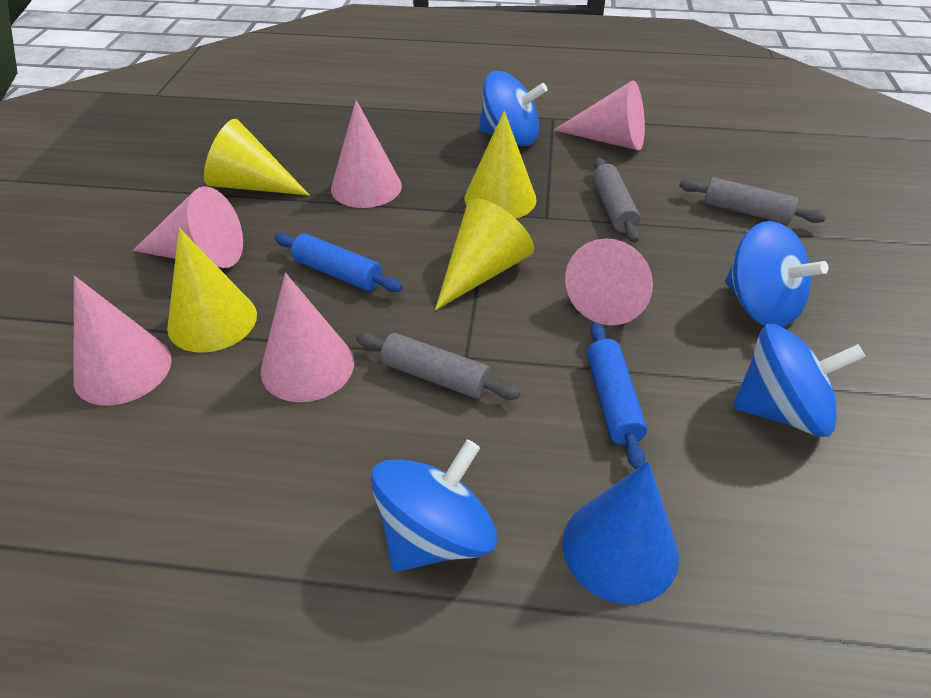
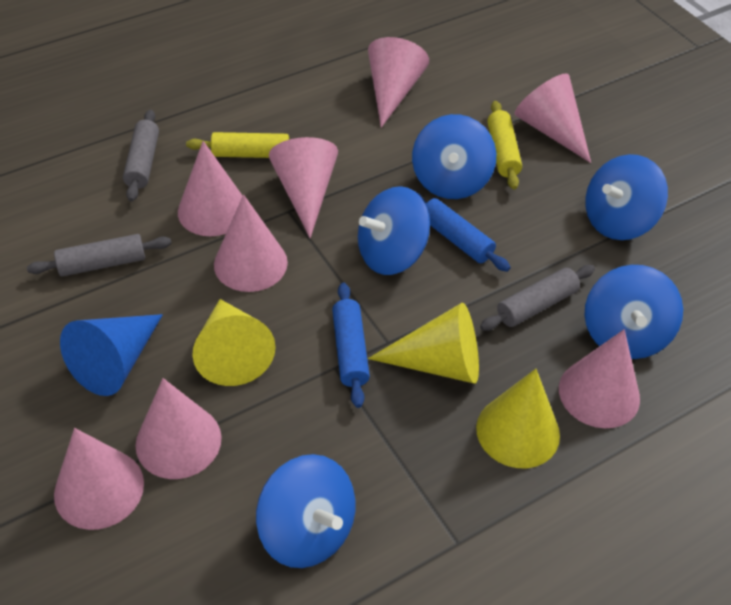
blue spinning top: 4 -> 5
pink cone: 6 -> 8
yellow cone: 4 -> 3
yellow rolling pin: 0 -> 2

